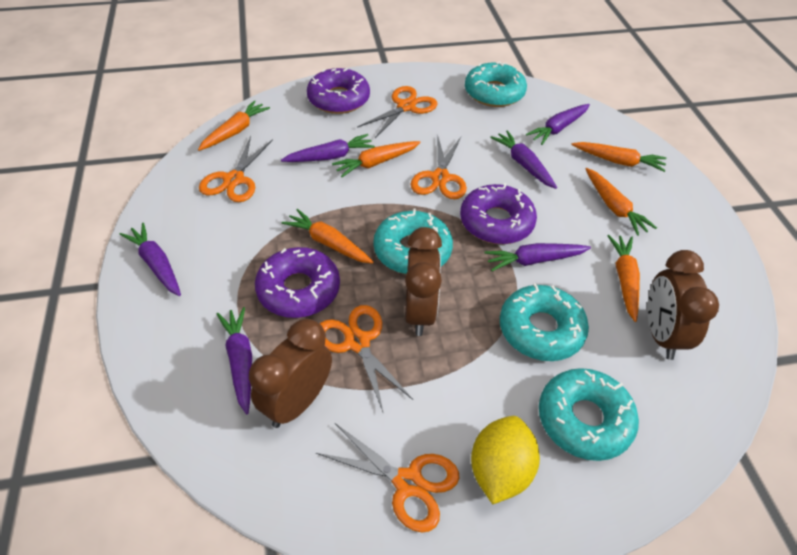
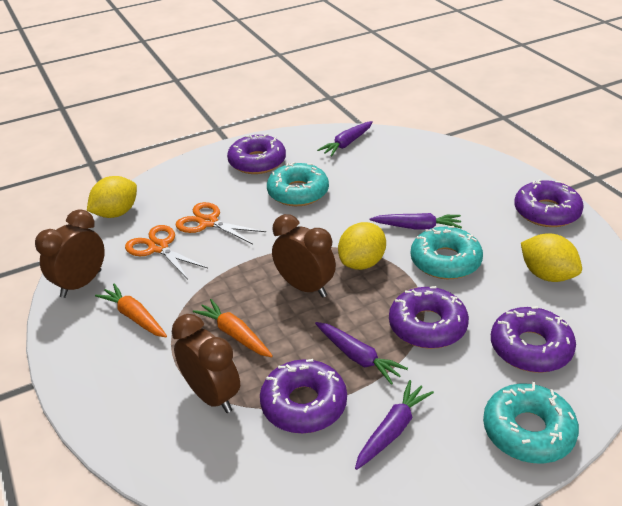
orange carrot: 6 -> 2
orange scissors: 5 -> 2
purple carrot: 6 -> 4
purple donut: 3 -> 5
turquoise donut: 4 -> 3
yellow lemon: 1 -> 3

